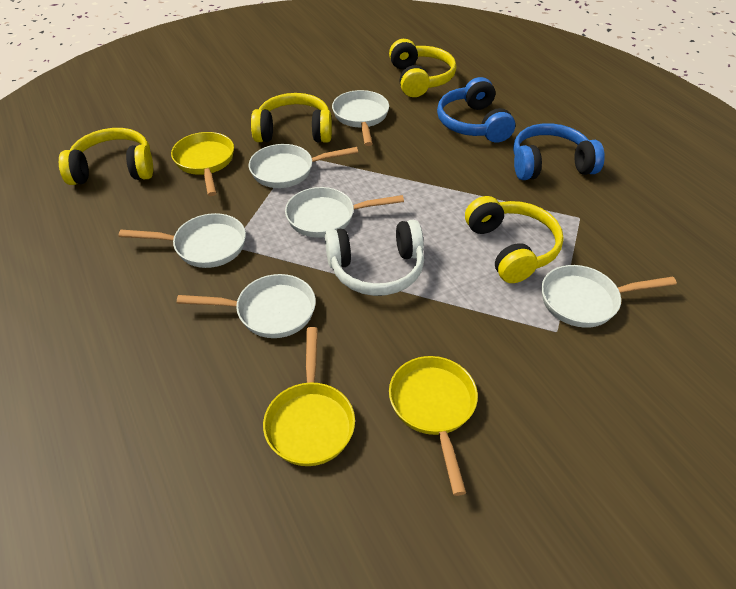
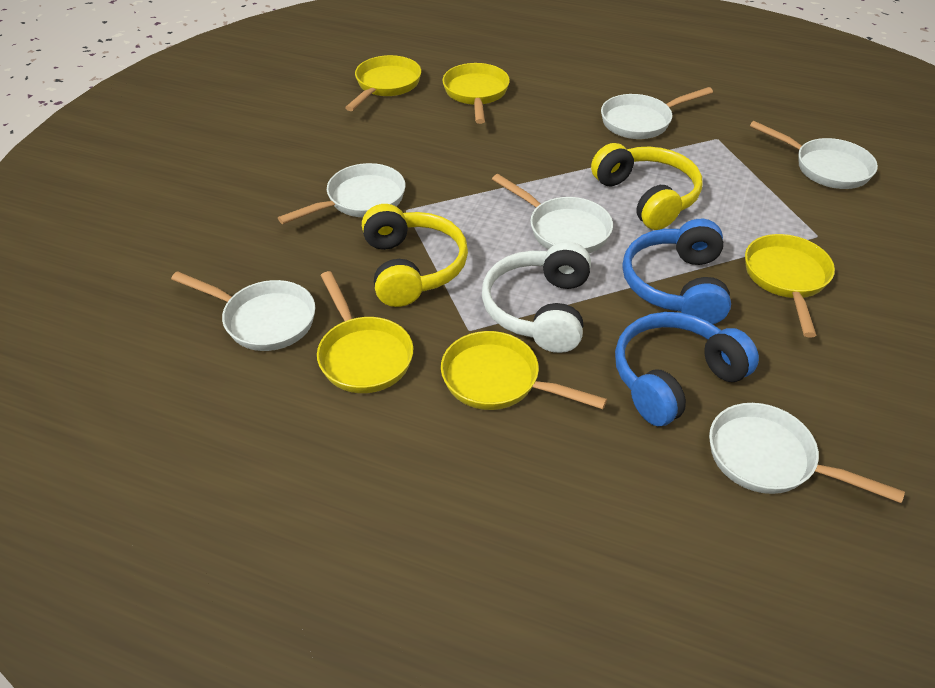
yellow headphones: 4 -> 2
yellow pan: 3 -> 5

